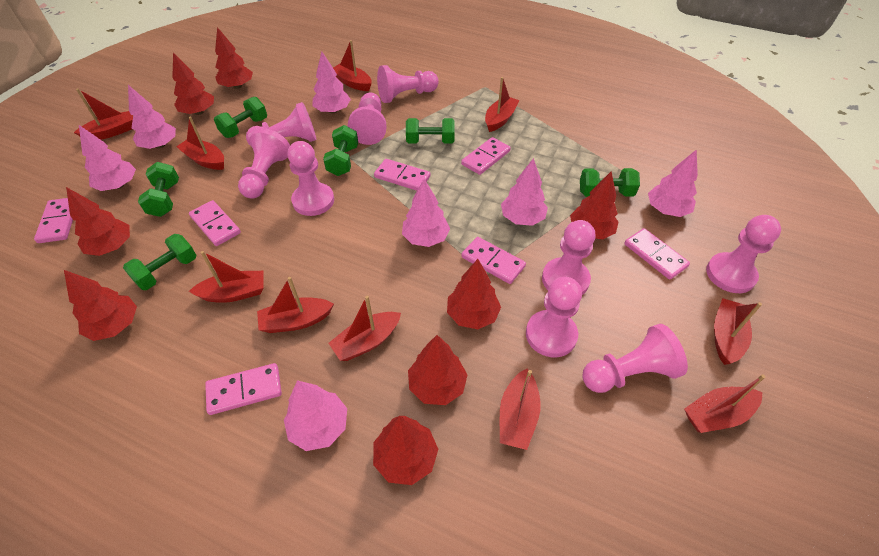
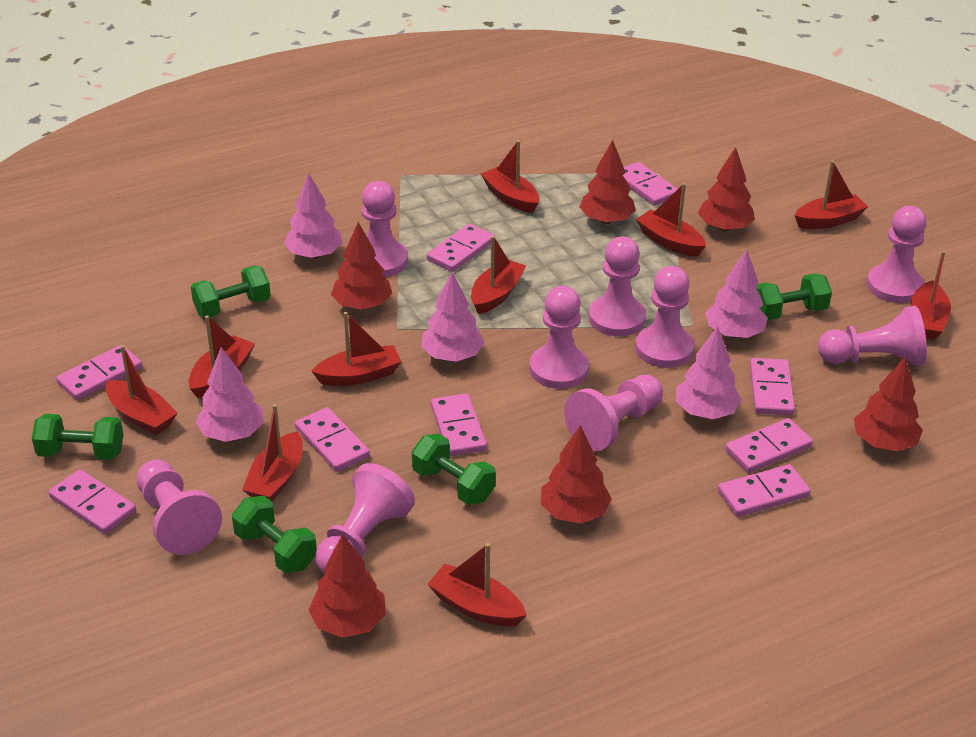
green dumbbell: 6 -> 5
pink domino: 7 -> 9
pink tree: 7 -> 5
red tree: 8 -> 6

